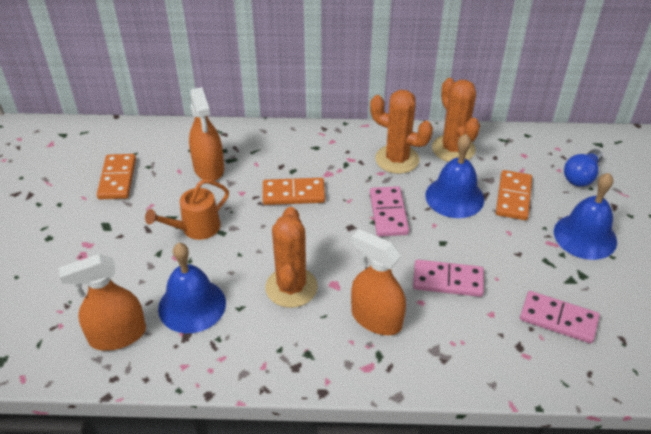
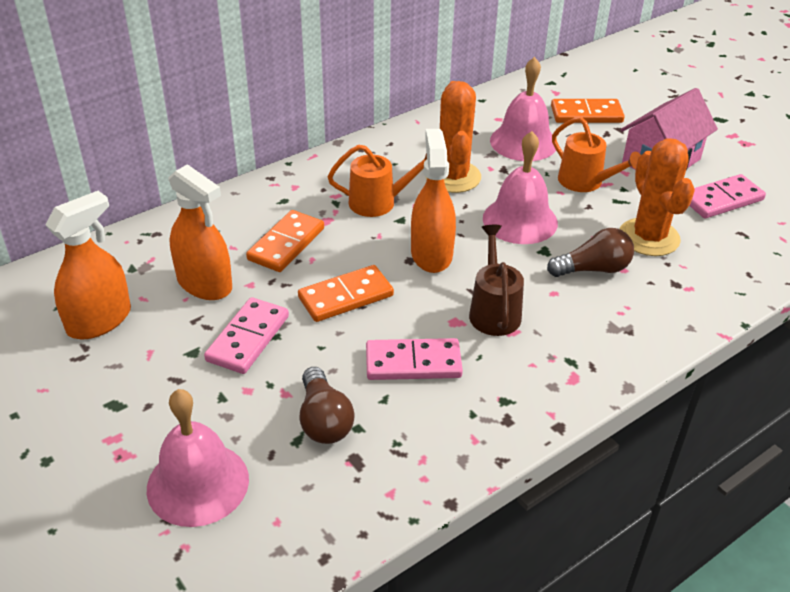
blue bell: 3 -> 0
blue light bulb: 1 -> 0
brown light bulb: 0 -> 2
brown watering can: 0 -> 1
orange cactus: 3 -> 2
orange watering can: 1 -> 2
pink bell: 0 -> 3
pink house: 0 -> 1

